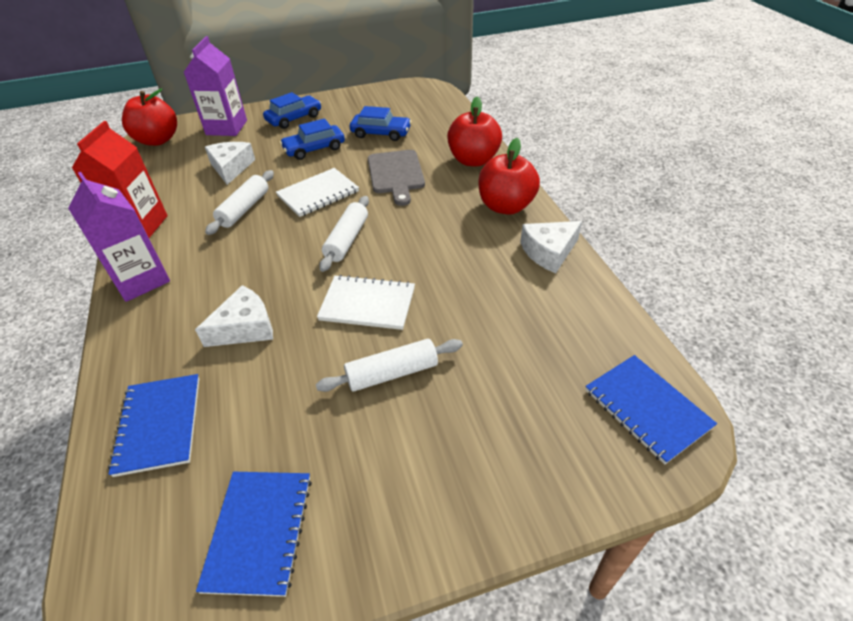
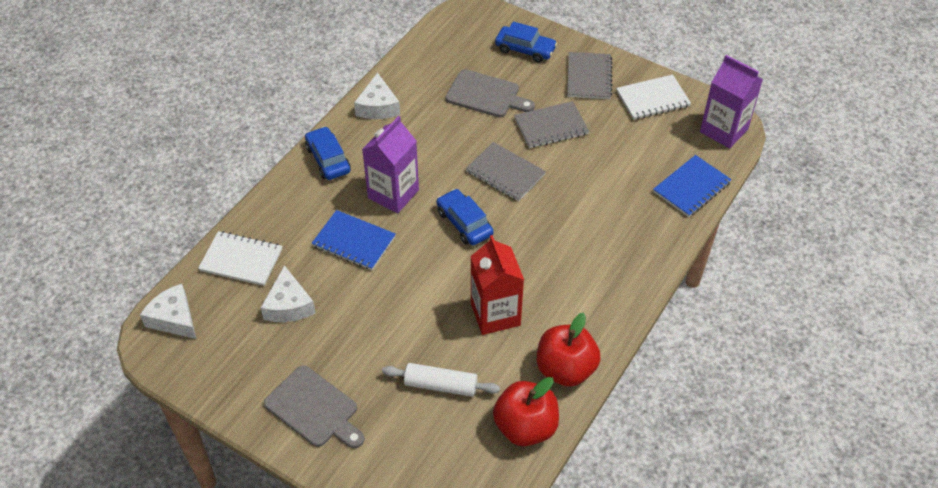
blue notebook: 3 -> 2
grey cutting board: 1 -> 2
grey notebook: 0 -> 3
red apple: 3 -> 2
white rolling pin: 3 -> 1

